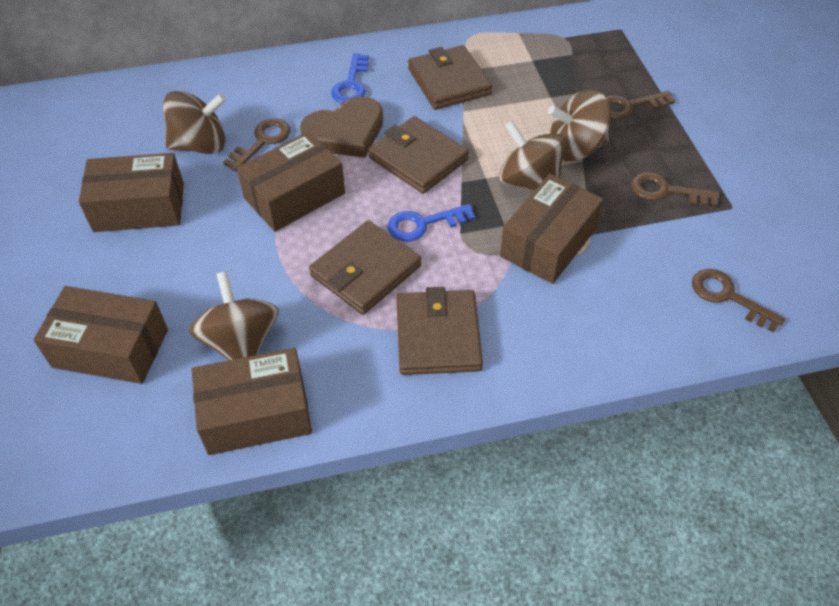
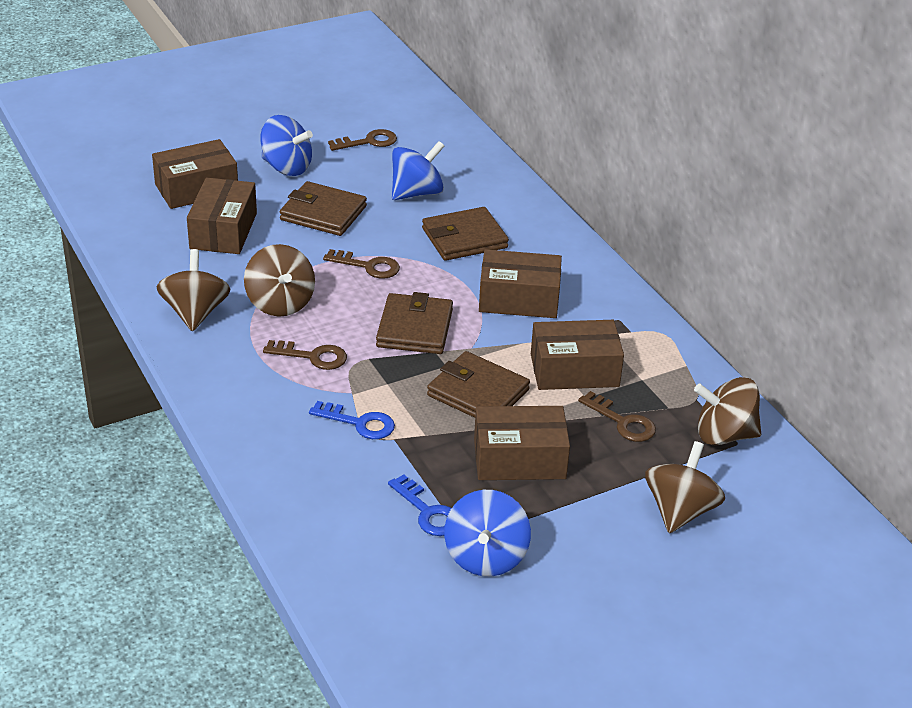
blue spinning top: 0 -> 3
brown heart: 1 -> 0

